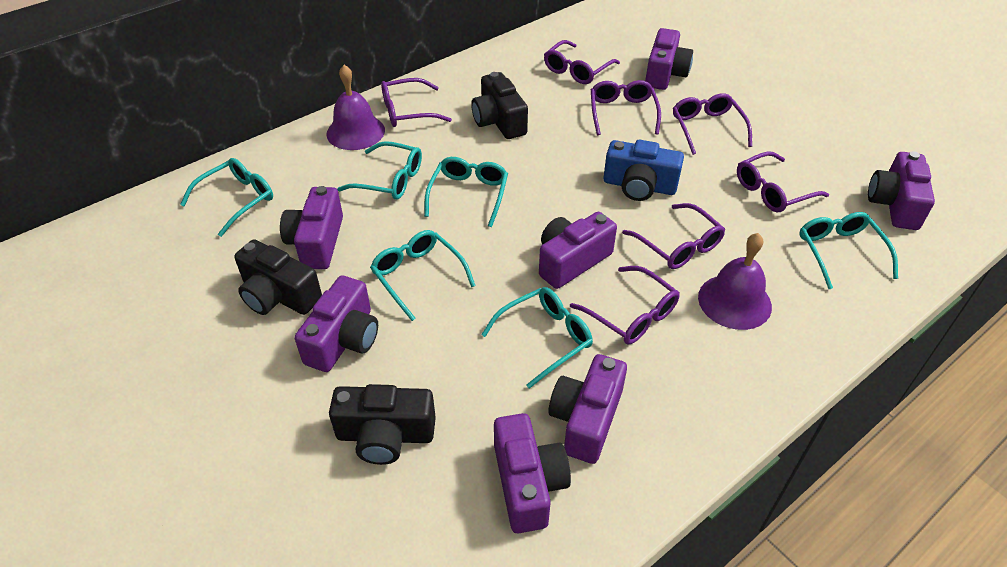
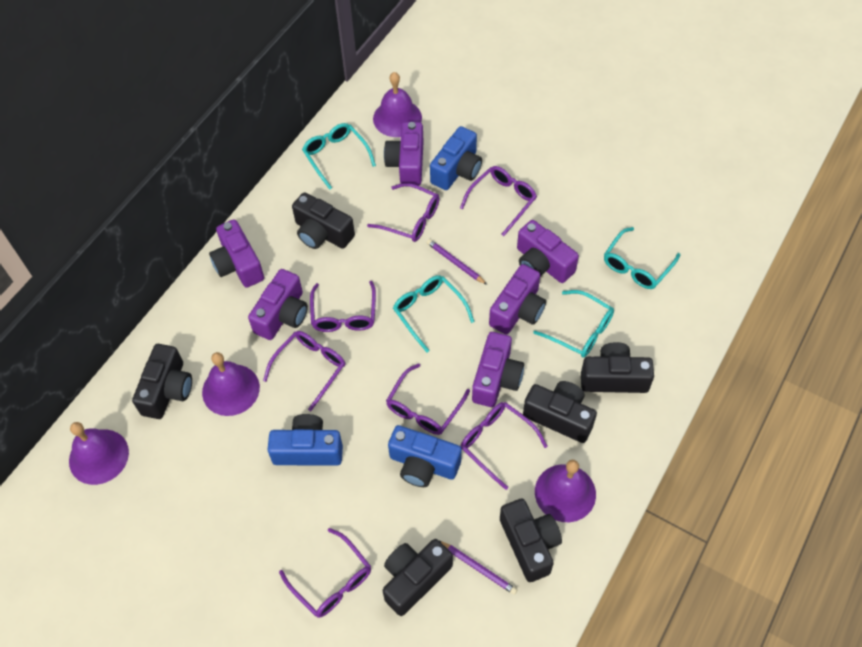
black camera: 3 -> 6
blue camera: 1 -> 3
purple bell: 2 -> 4
purple camera: 7 -> 6
purple pencil: 0 -> 2
turquoise glasses: 6 -> 4

